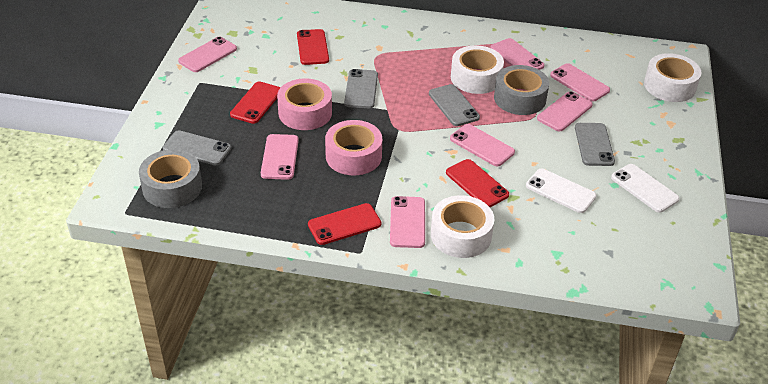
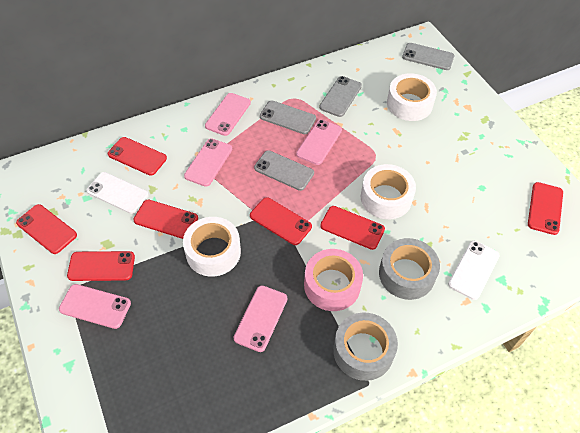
pink phone: 7 -> 5
pink tape: 2 -> 1
red phone: 4 -> 7

